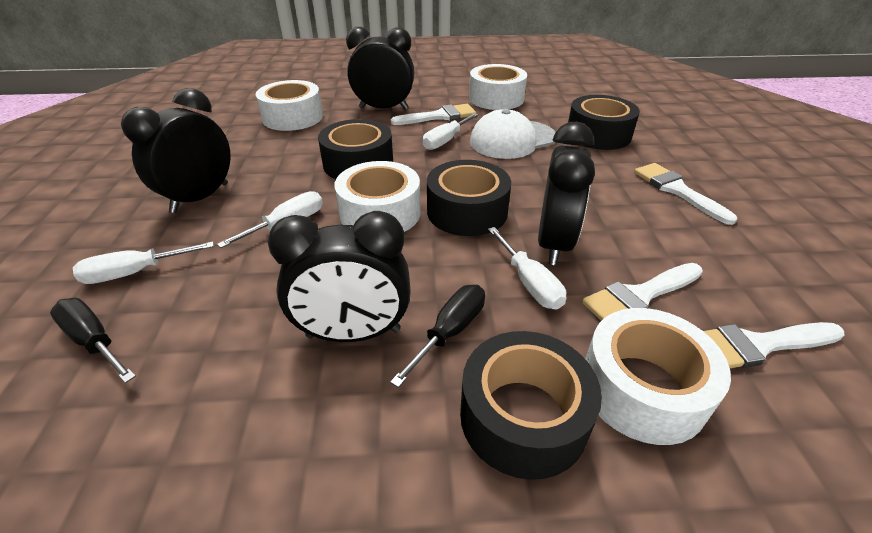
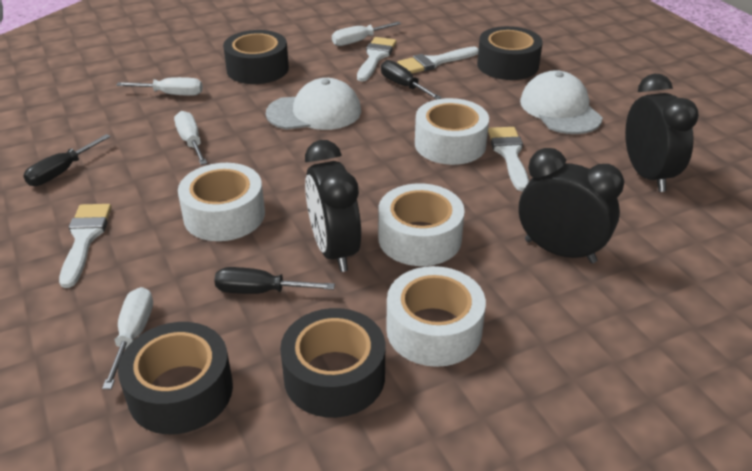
black clock: 4 -> 3
black screwdriver: 2 -> 3
white cap: 1 -> 2

